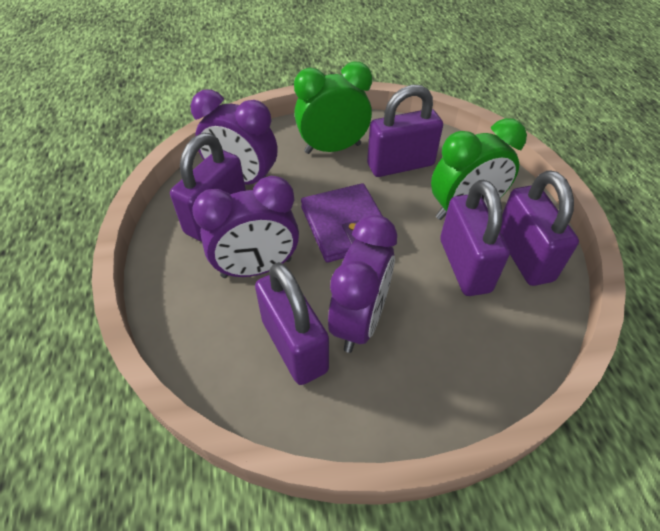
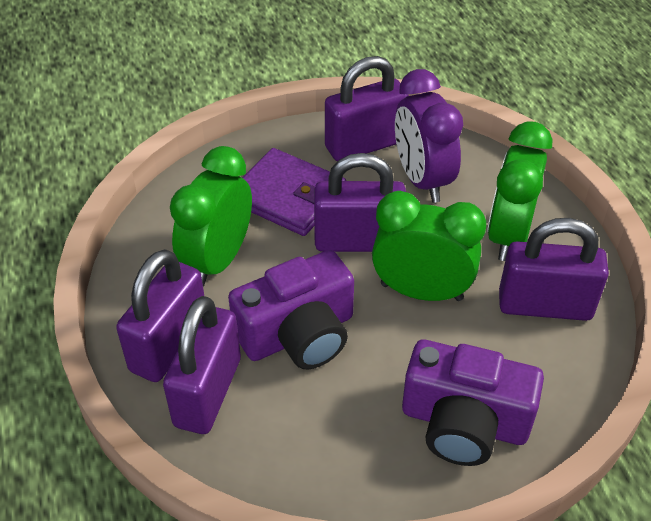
green clock: 2 -> 3
purple camera: 0 -> 2
purple clock: 3 -> 1

